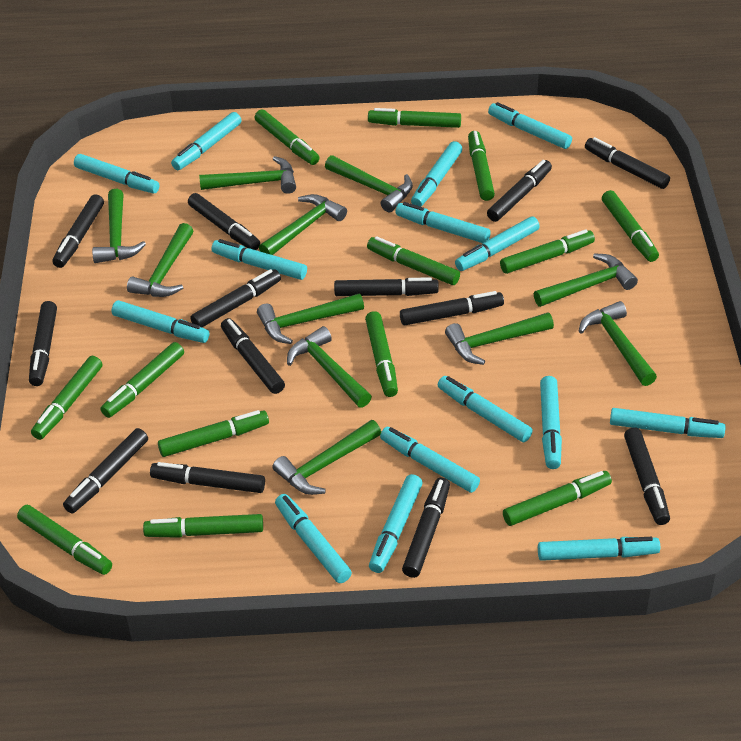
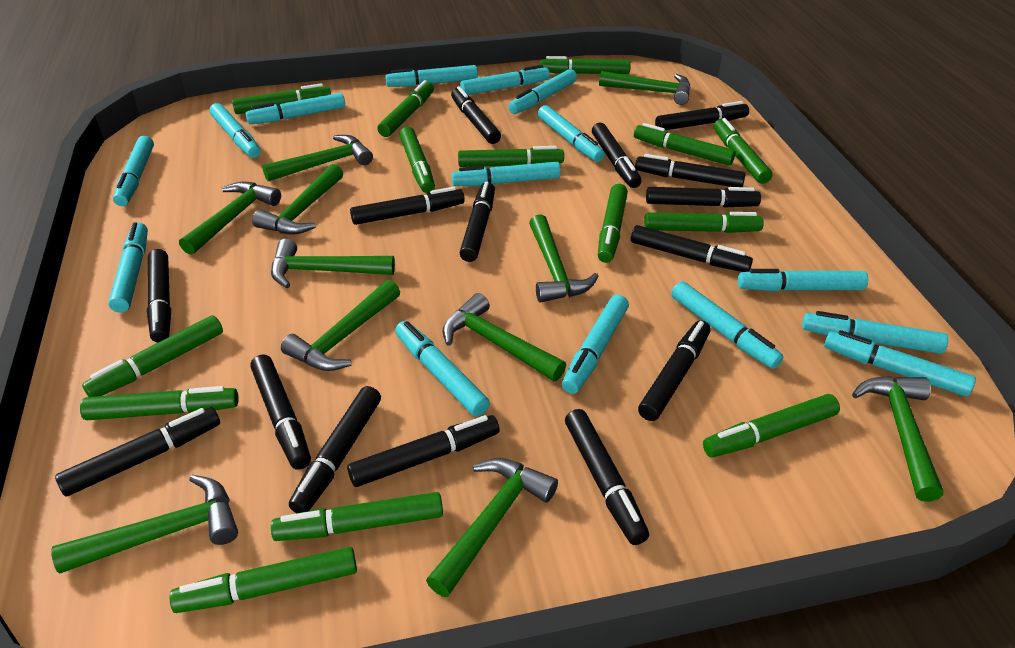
black marker: 13 -> 15
green marker: 13 -> 14

